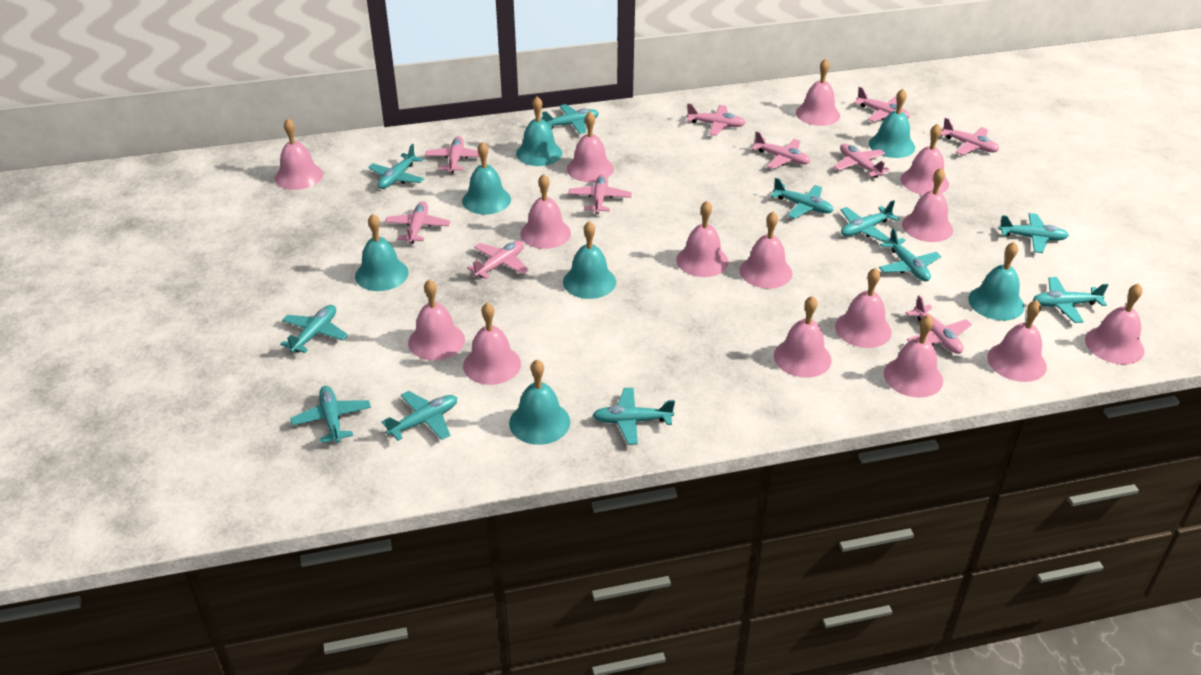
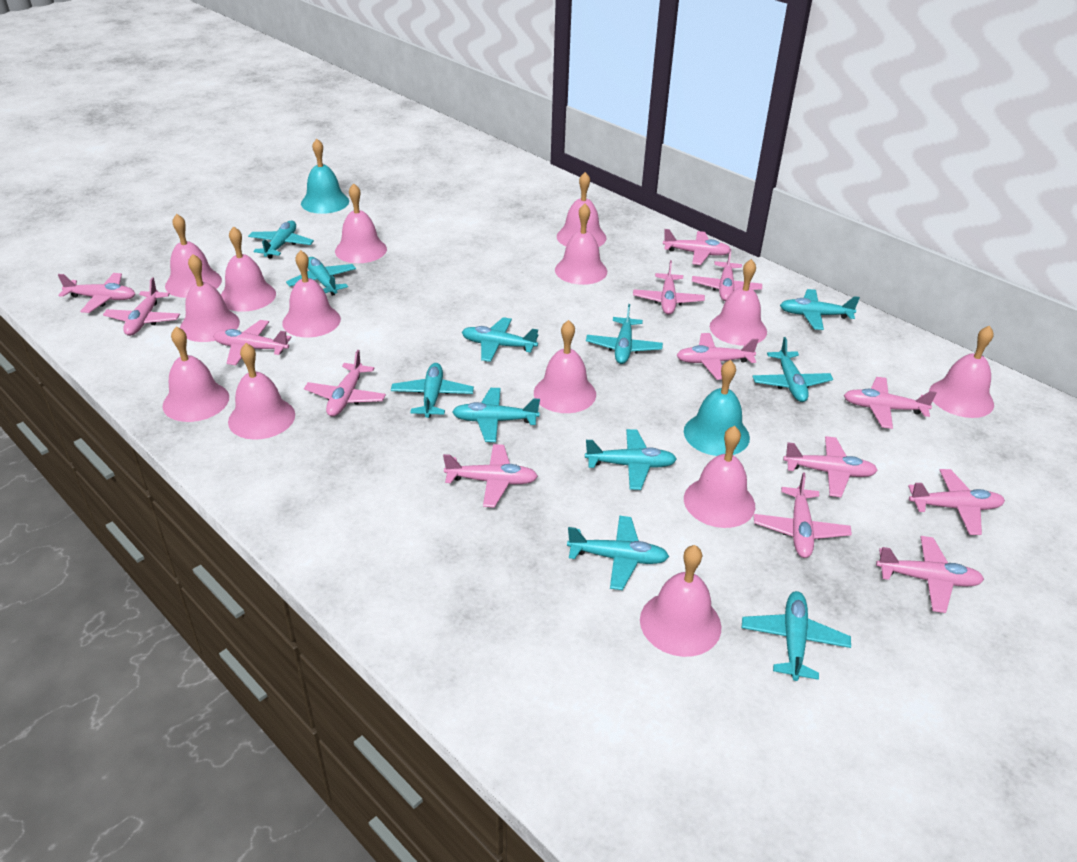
pink bell: 15 -> 14
pink plane: 10 -> 14
turquoise bell: 7 -> 2

